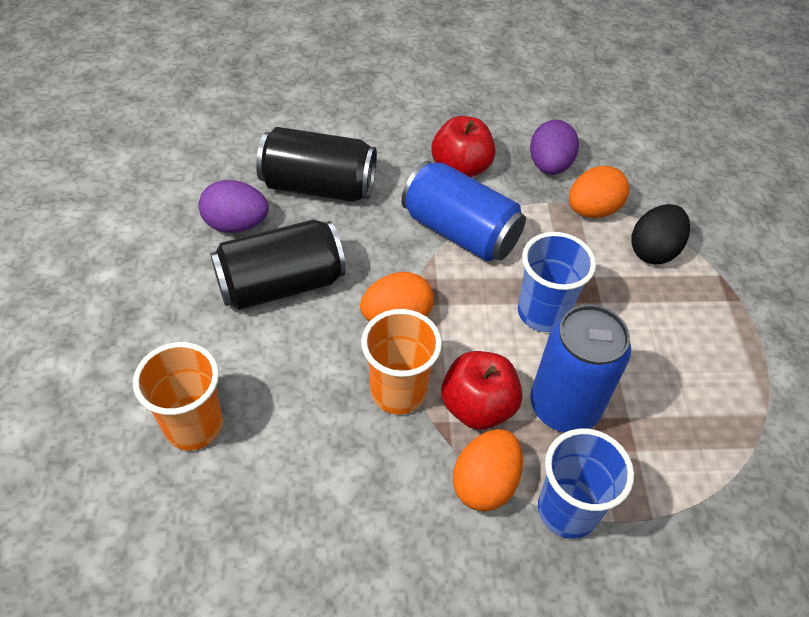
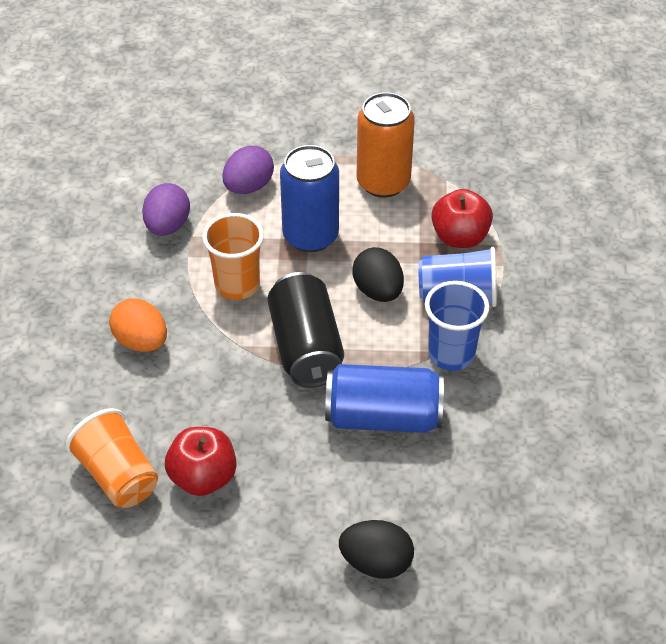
black can: 2 -> 1
black egg: 1 -> 2
orange can: 0 -> 1
orange egg: 3 -> 1

